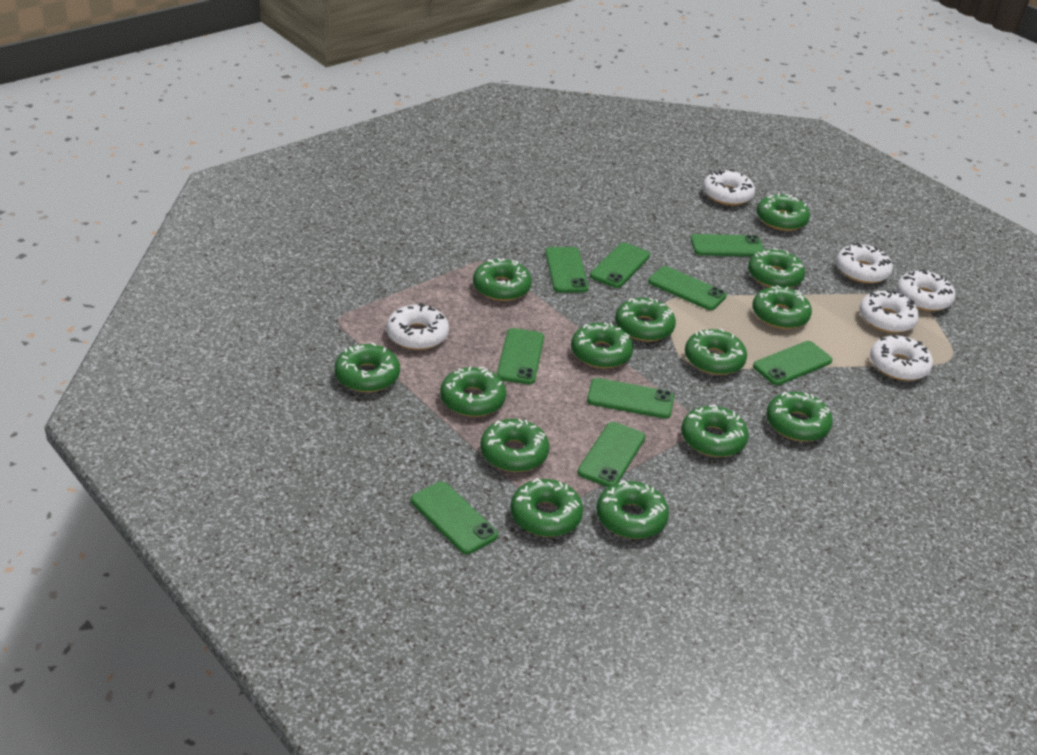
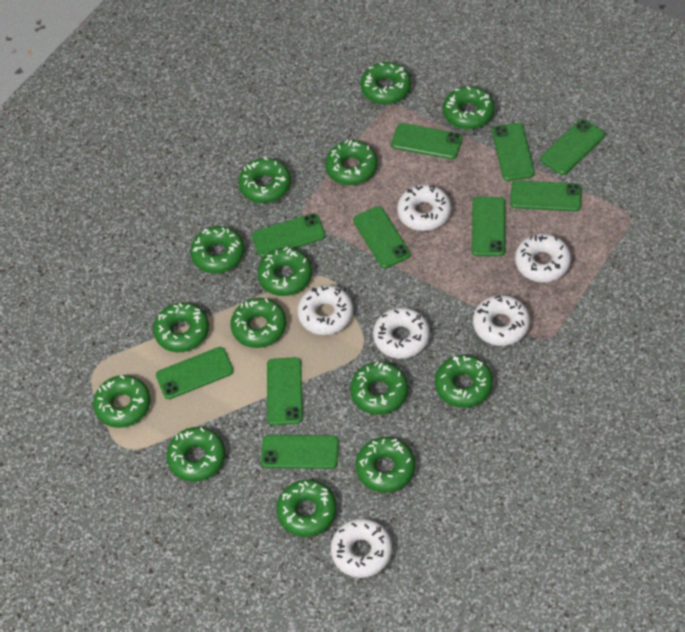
green phone: 9 -> 10

